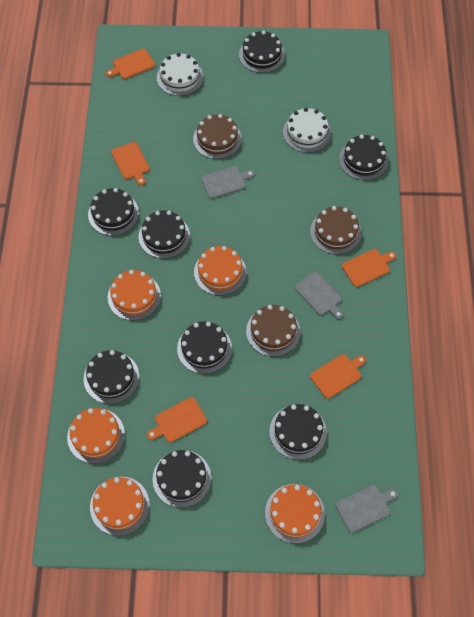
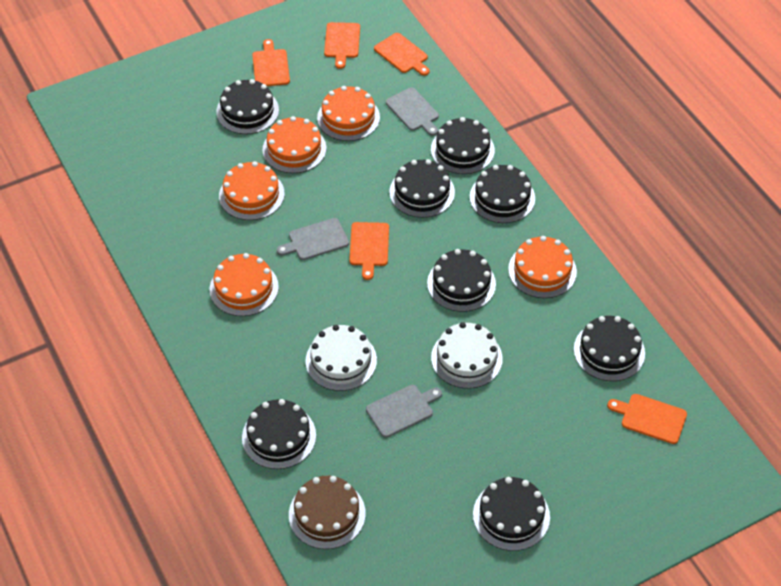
brown cake: 3 -> 1

